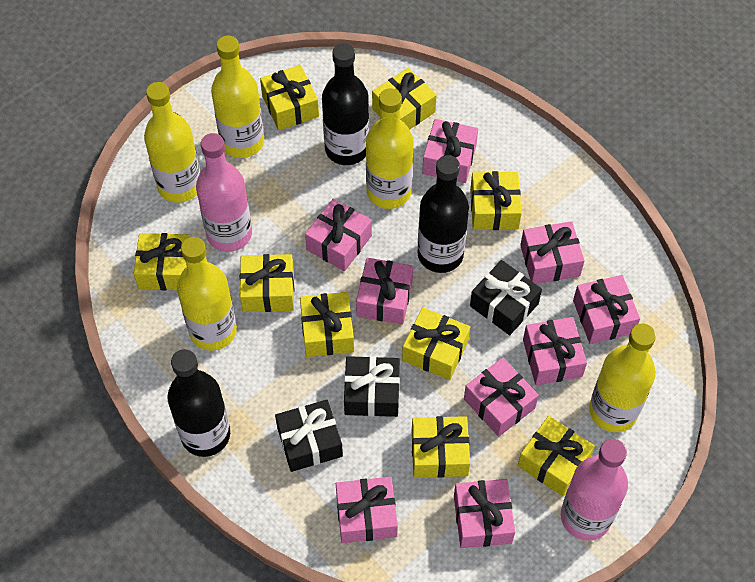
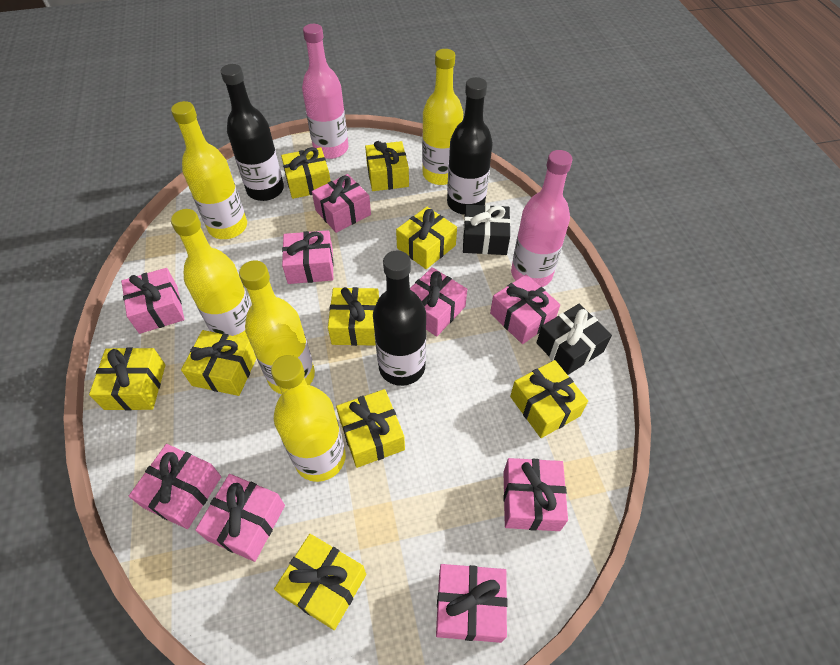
black gift: 3 -> 2

